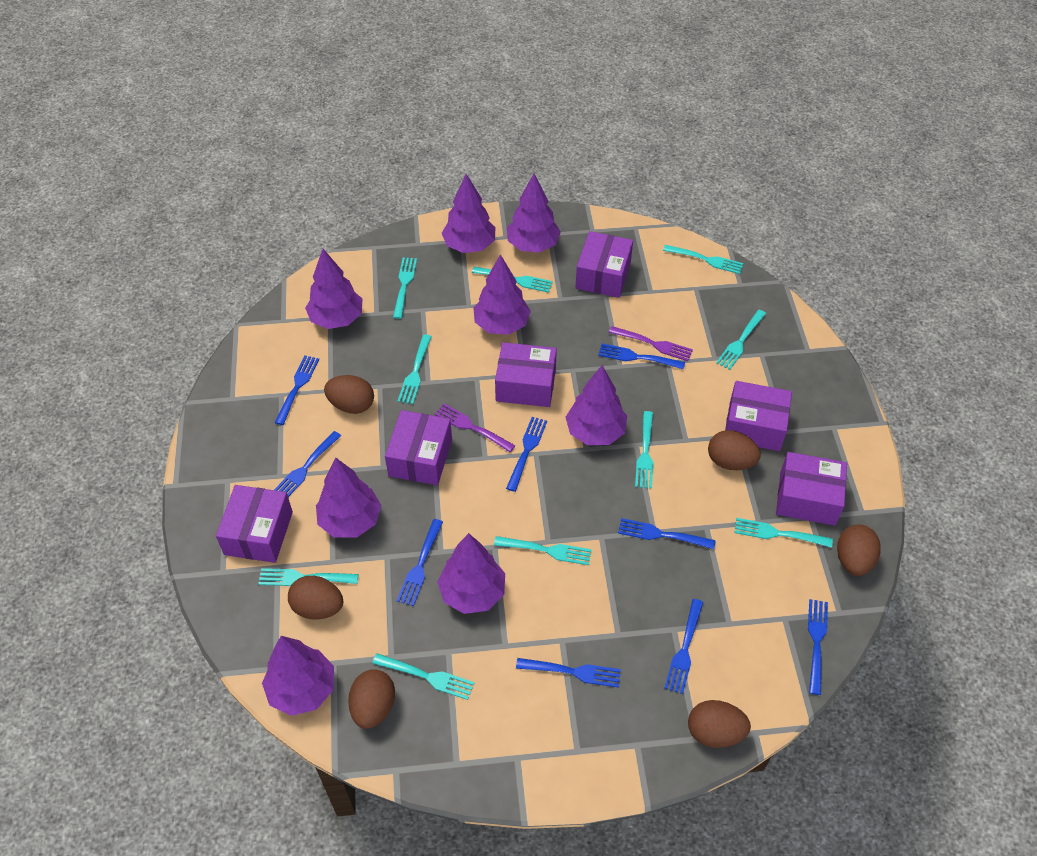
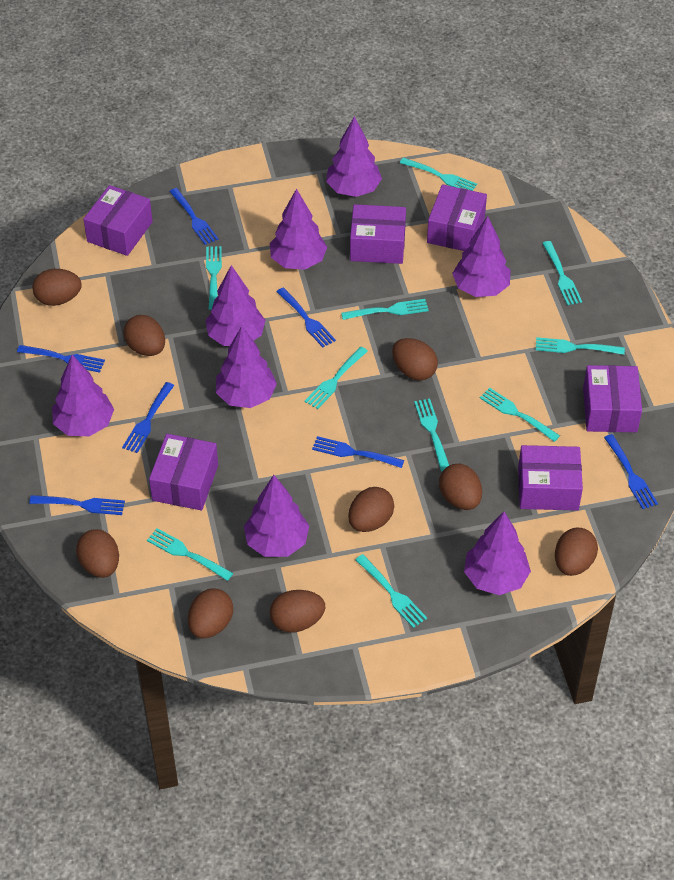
blue fork: 9 -> 7
brown egg: 6 -> 9
purple fork: 2 -> 0

